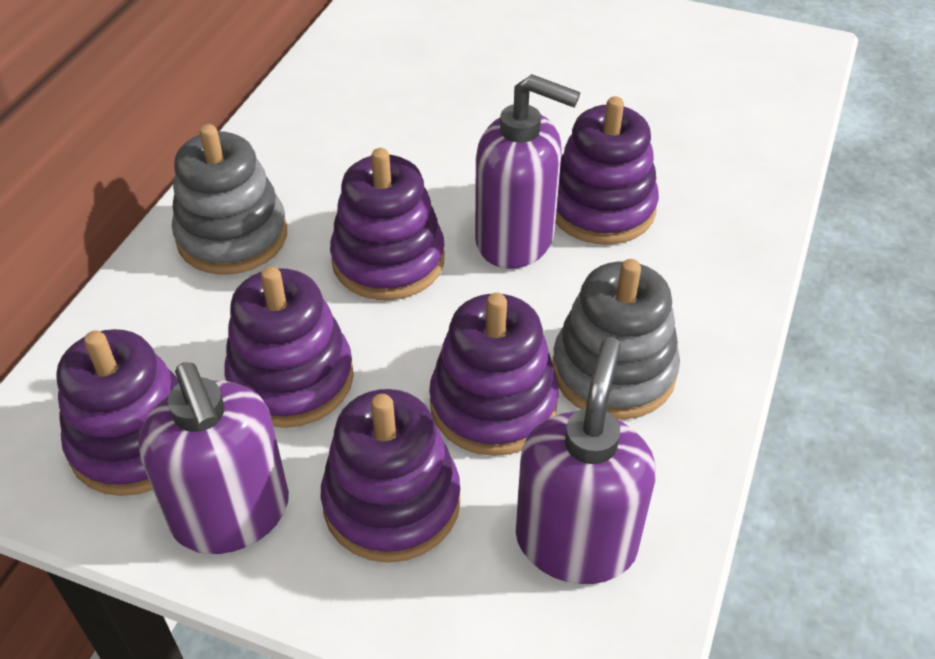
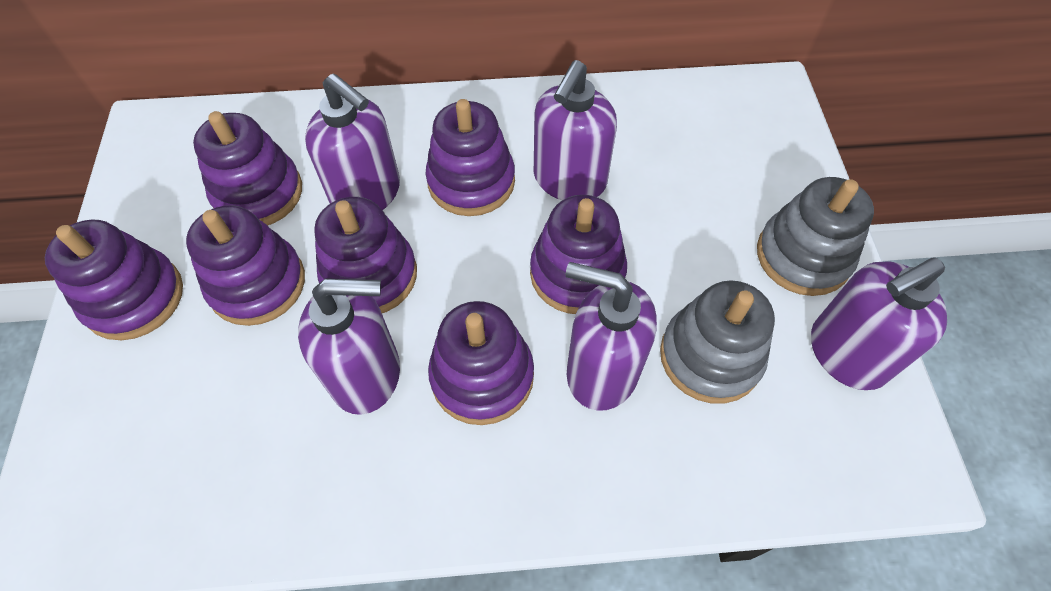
purple soap dispenser: 3 -> 5
purple stacking toy: 6 -> 7

